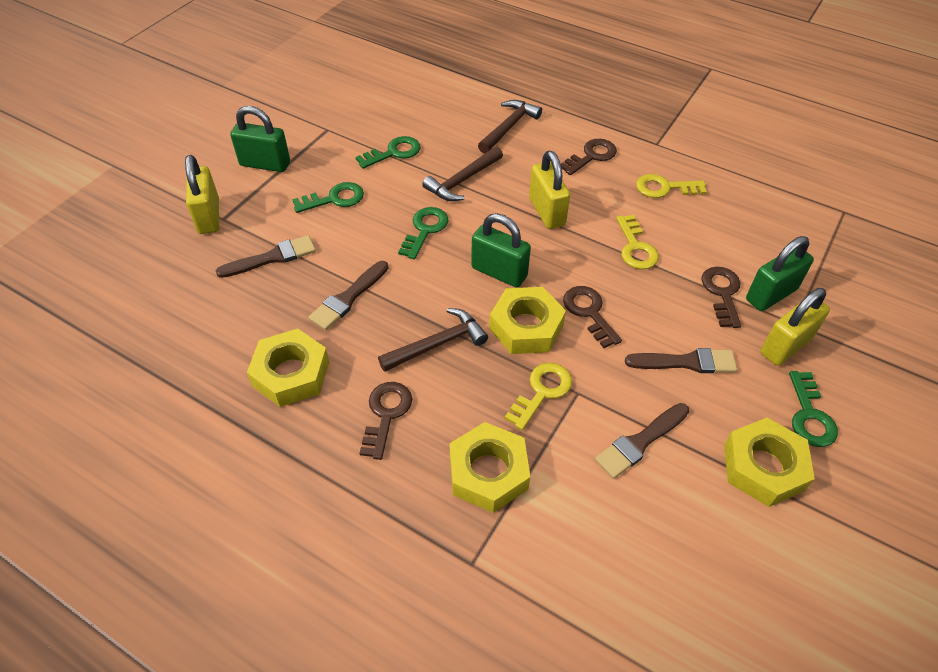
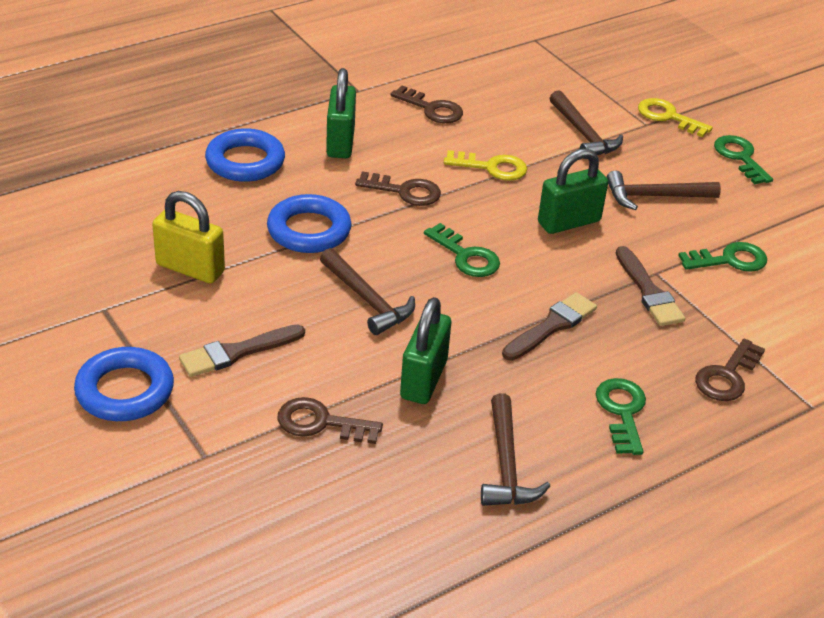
blue ring: 0 -> 3
brown brush: 4 -> 3
brown hammer: 3 -> 4
yellow key: 3 -> 2
yellow nut: 4 -> 0
yellow padlock: 3 -> 1

